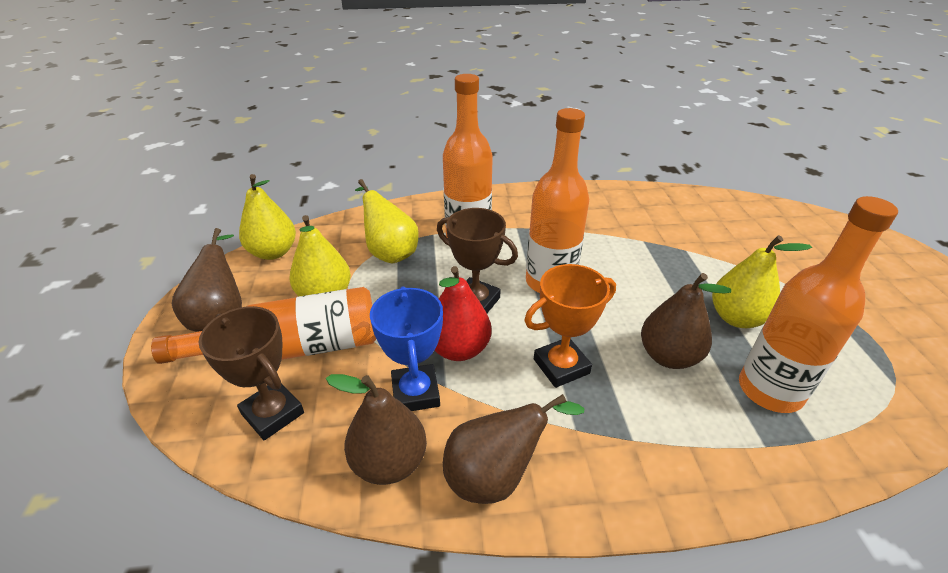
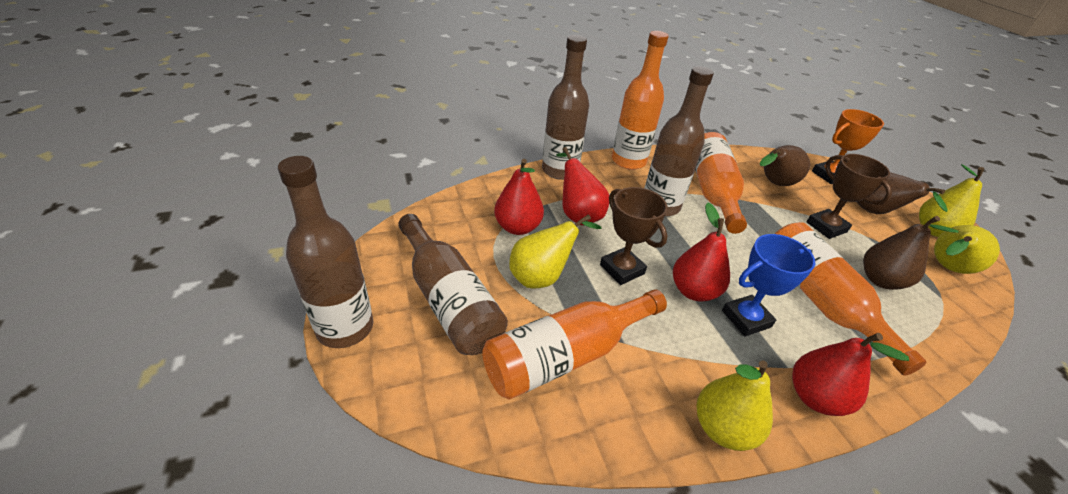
brown bottle: 0 -> 4
brown pear: 4 -> 3
red pear: 1 -> 4

